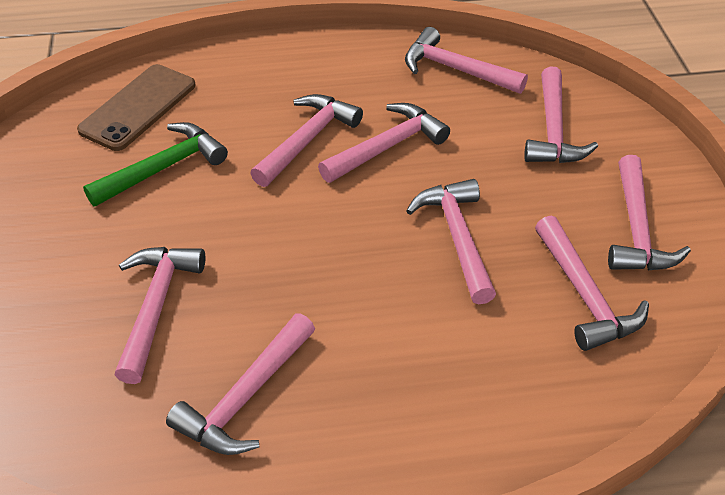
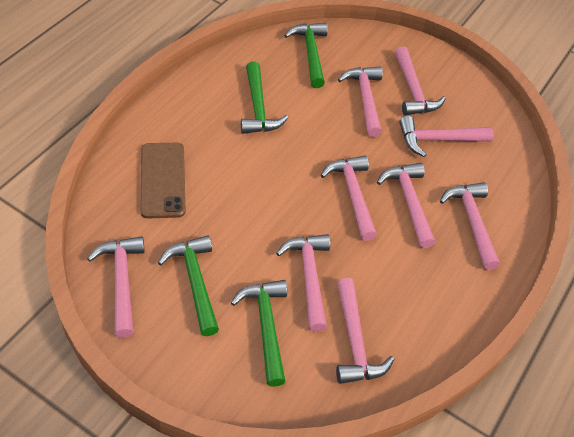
green hammer: 1 -> 4

